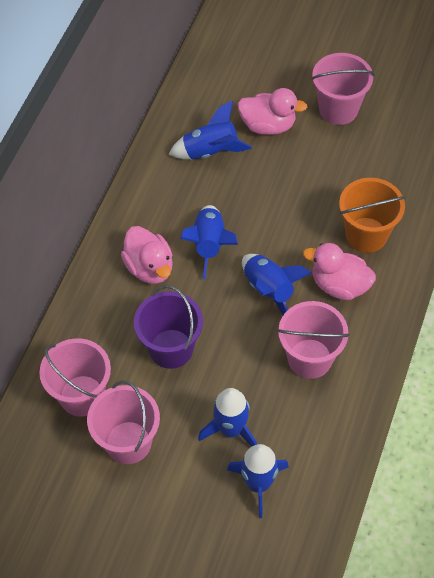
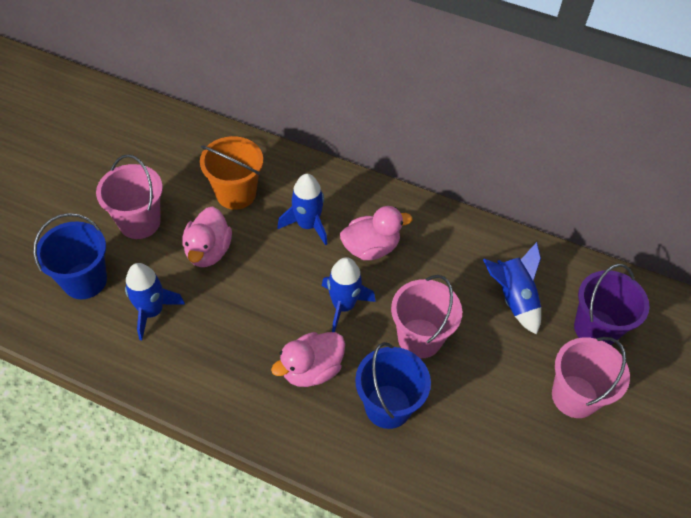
blue bucket: 0 -> 2
blue rocket: 5 -> 4
pink bucket: 4 -> 3

